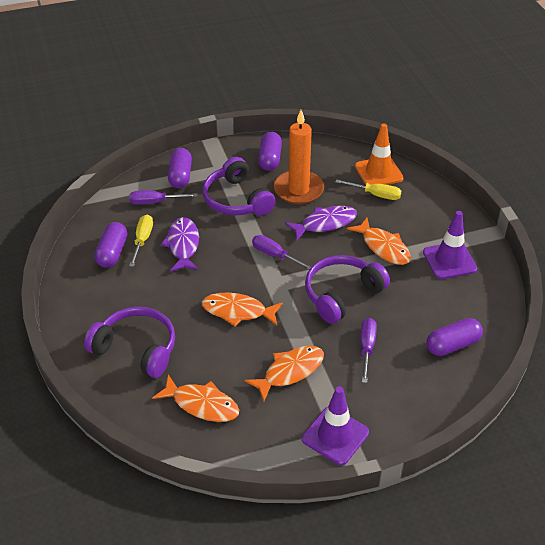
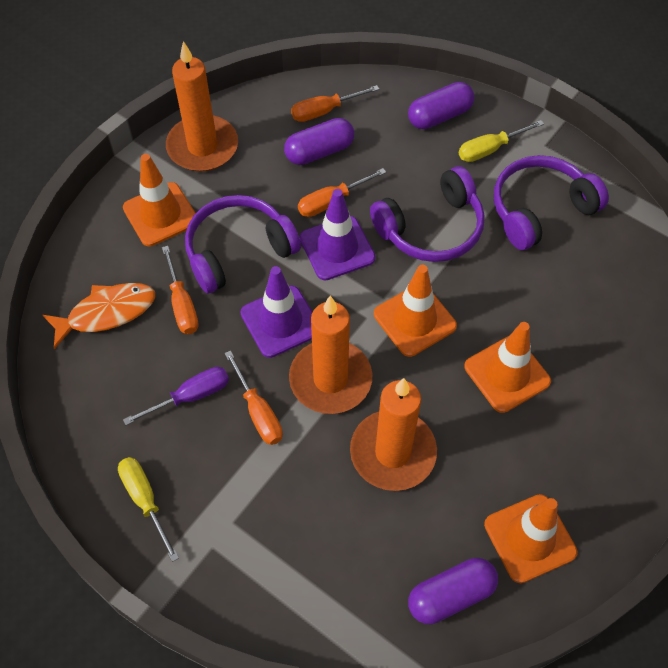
orange candle: 1 -> 3
orange fish: 4 -> 1
orange screwdriver: 0 -> 4
orange traffic cone: 1 -> 4
purple capsule: 4 -> 3
purple fish: 2 -> 0
purple screwdriver: 3 -> 1

